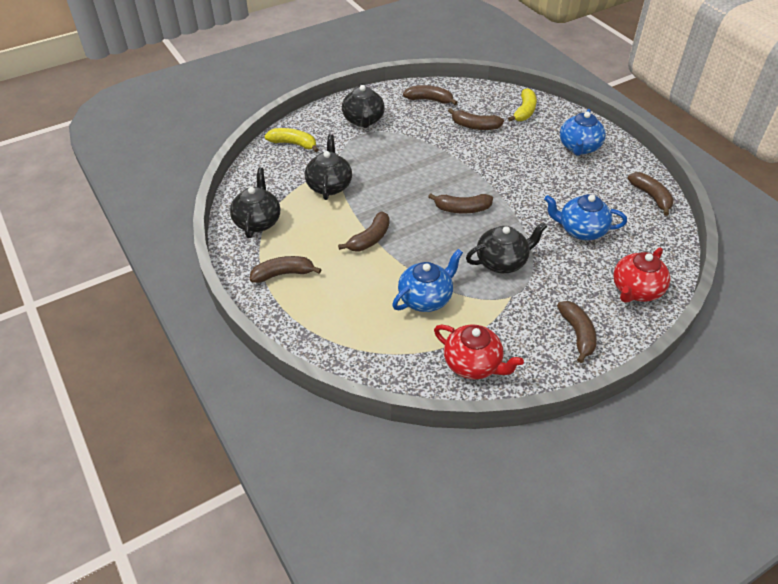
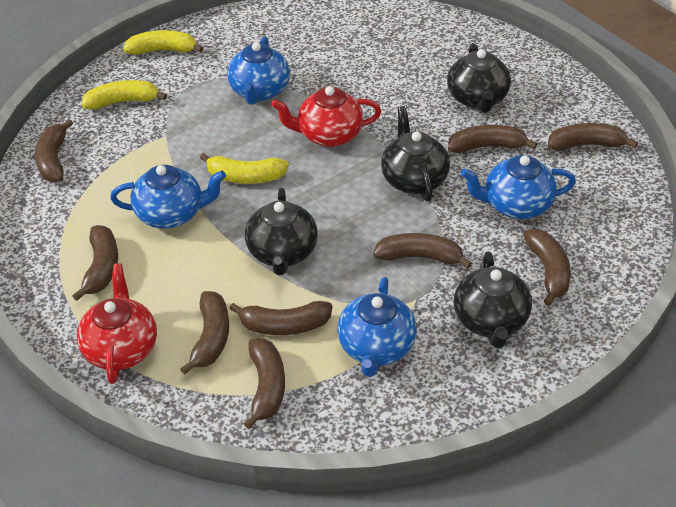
blue teapot: 3 -> 4
brown banana: 7 -> 9
yellow banana: 2 -> 3

